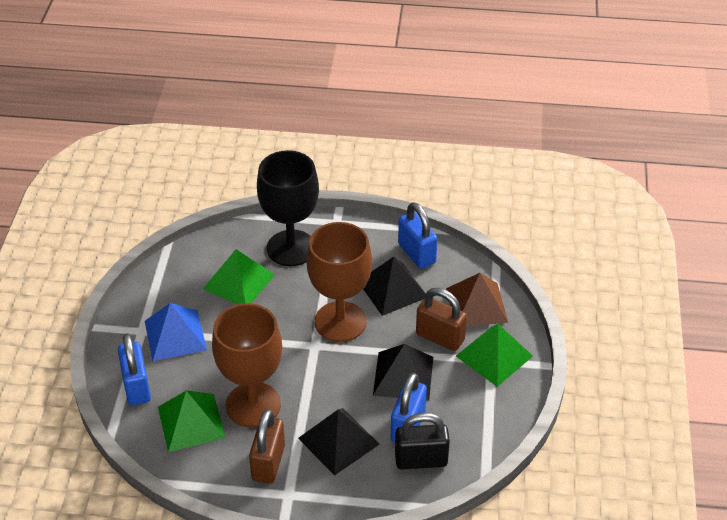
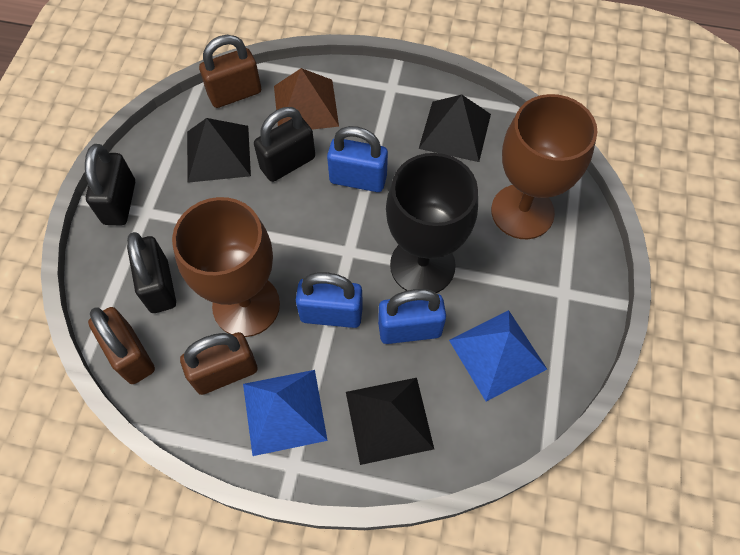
black padlock: 1 -> 3
blue pyramid: 1 -> 2
brown padlock: 2 -> 3
green pyramid: 3 -> 0

